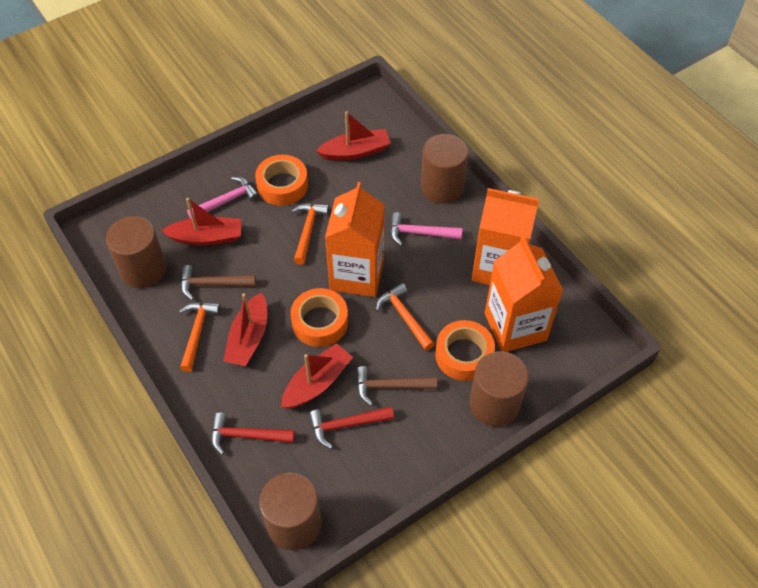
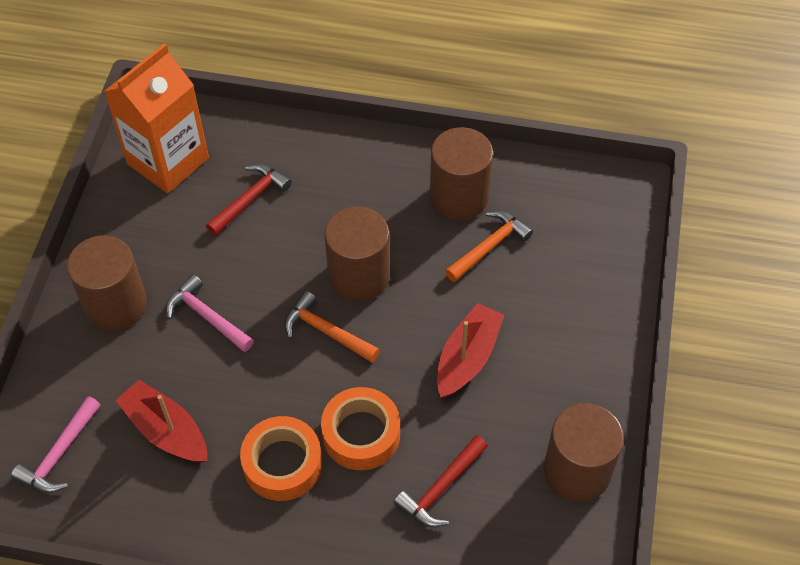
brown hammer: 2 -> 0
orange carton: 3 -> 1
orange hammer: 3 -> 2
orange tape: 3 -> 2
red boat: 4 -> 2

